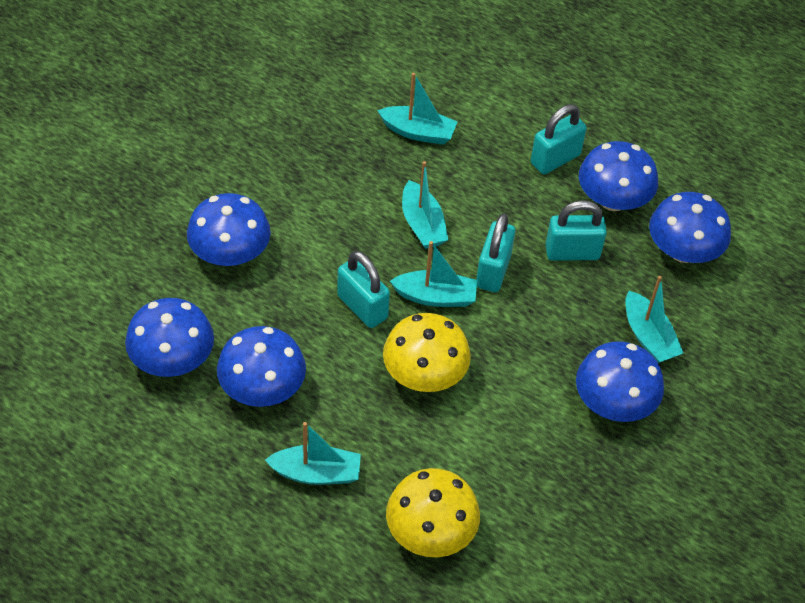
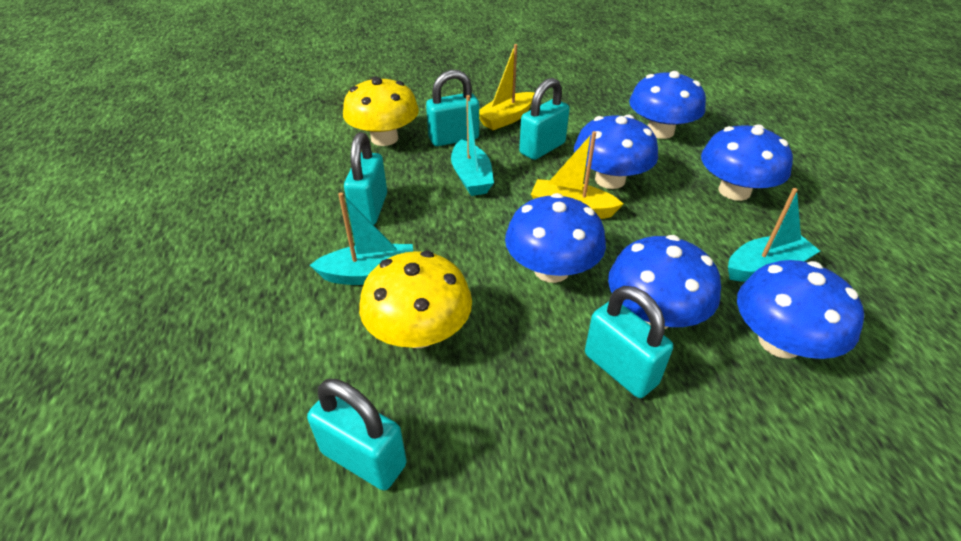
turquoise boat: 5 -> 3
turquoise padlock: 4 -> 5
yellow boat: 0 -> 2

